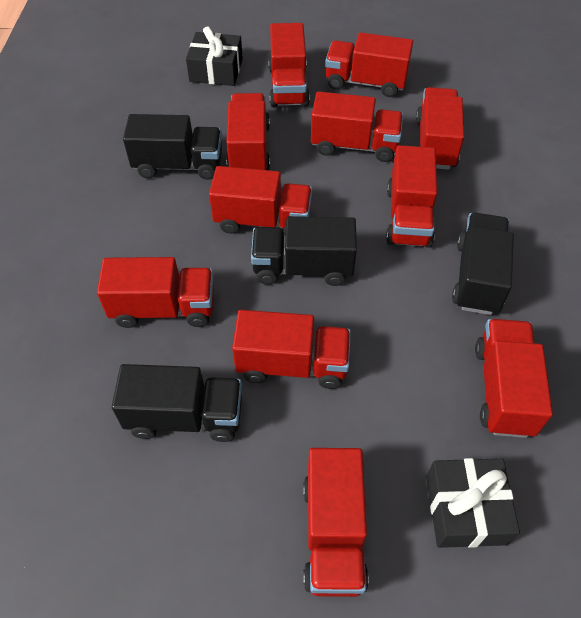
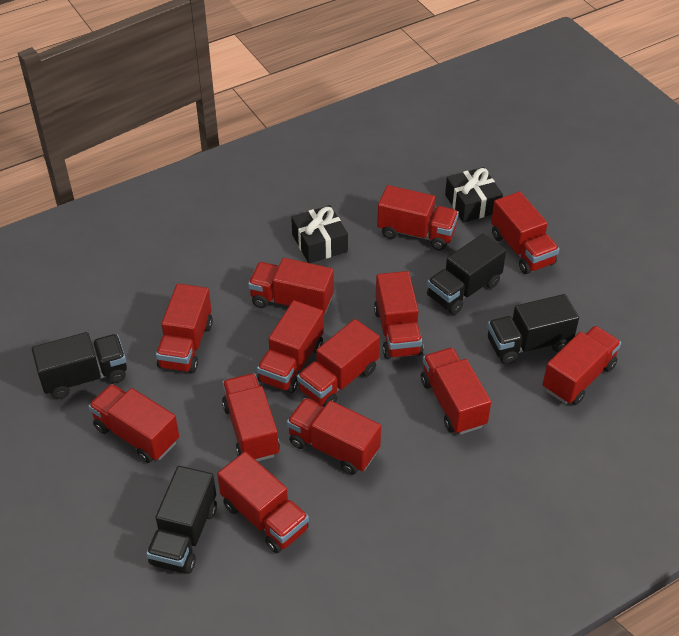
red truck: 11 -> 13

